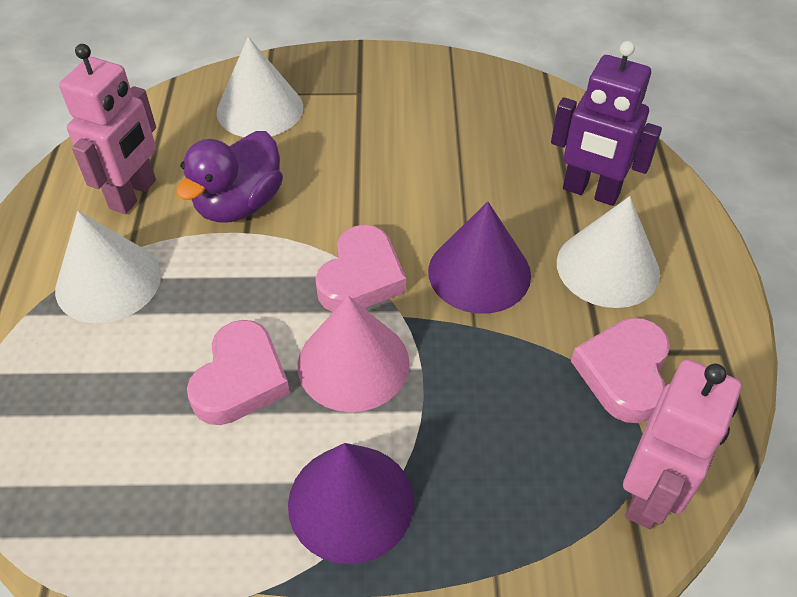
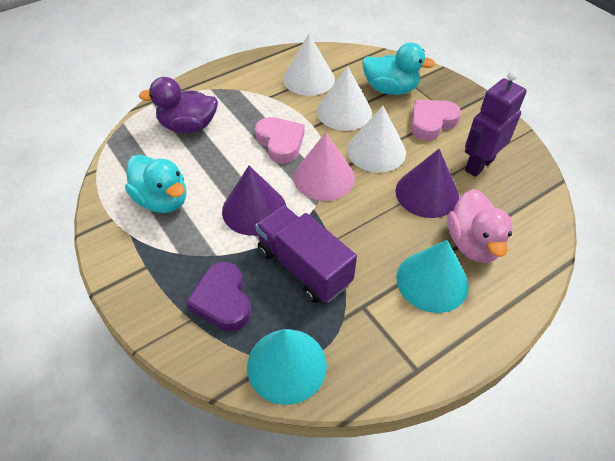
pink duck: 0 -> 1
pink heart: 3 -> 2
pink robot: 2 -> 0
purple heart: 0 -> 1
purple truck: 0 -> 1
turquoise cone: 0 -> 2
turquoise duck: 0 -> 2

